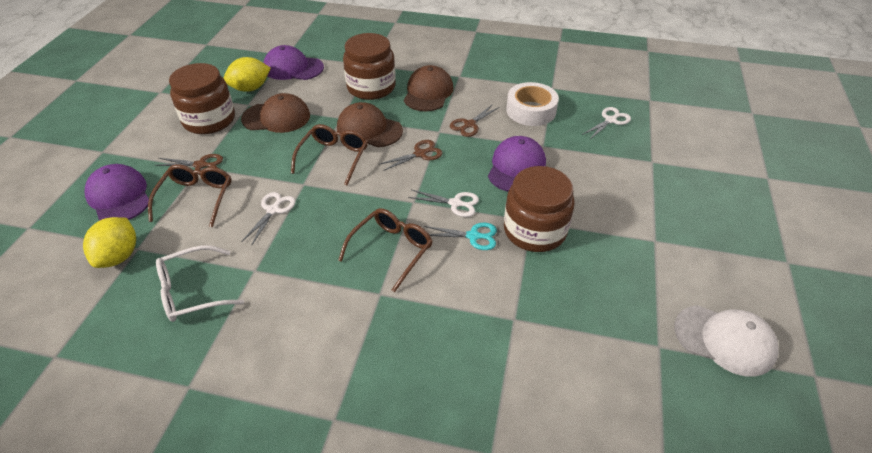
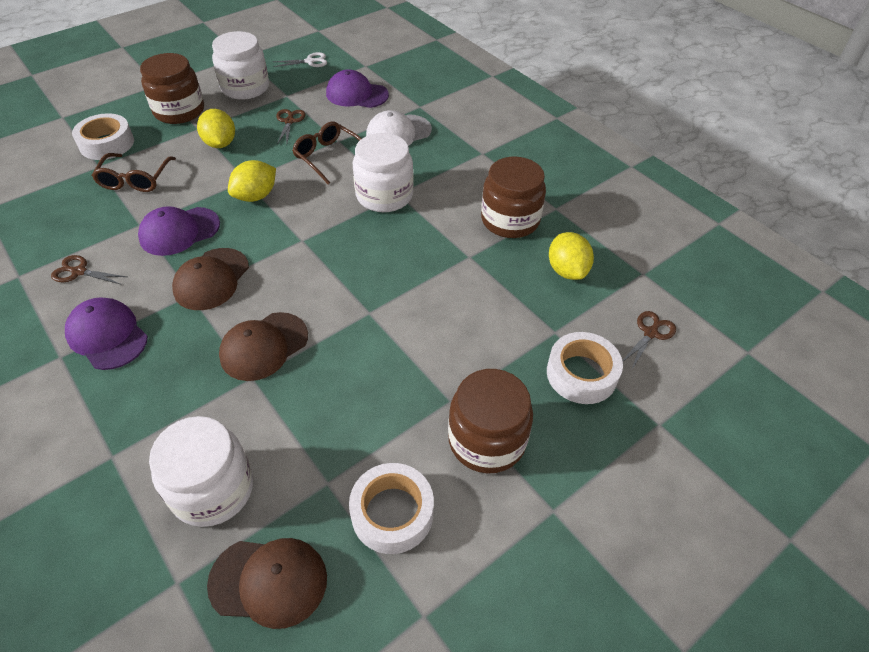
brown glasses: 3 -> 2
turquoise scissors: 1 -> 0
white glasses: 1 -> 0
white jar: 0 -> 3
white scissors: 3 -> 1
white tape: 1 -> 3
yellow lemon: 2 -> 3

